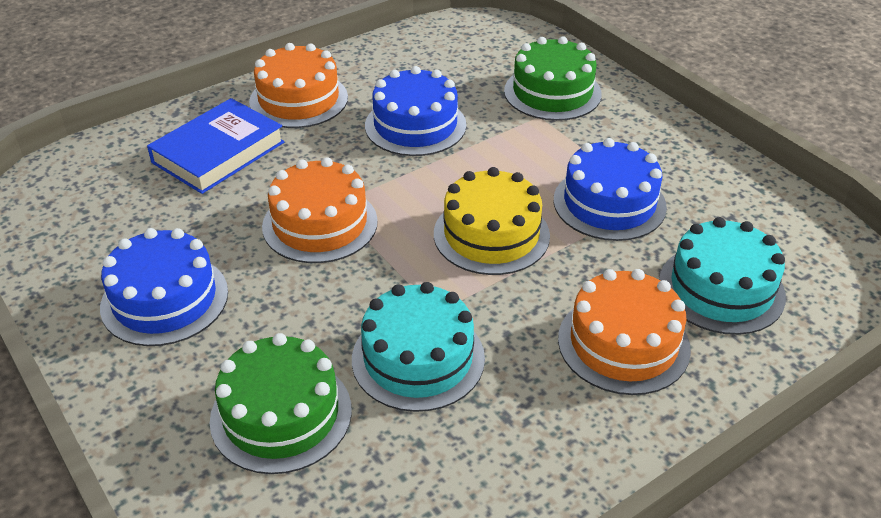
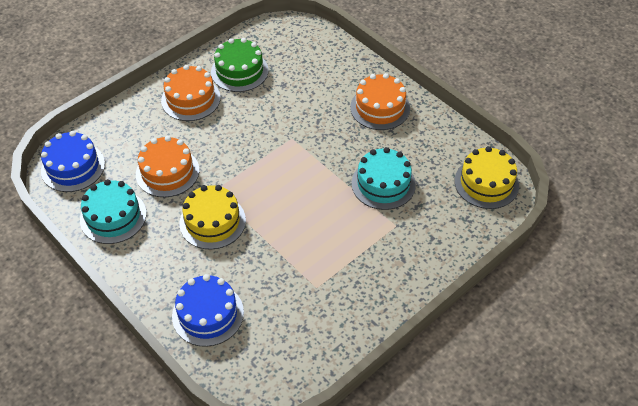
blue book: 1 -> 0
blue cake: 3 -> 2
green cake: 2 -> 1
yellow cake: 1 -> 2

